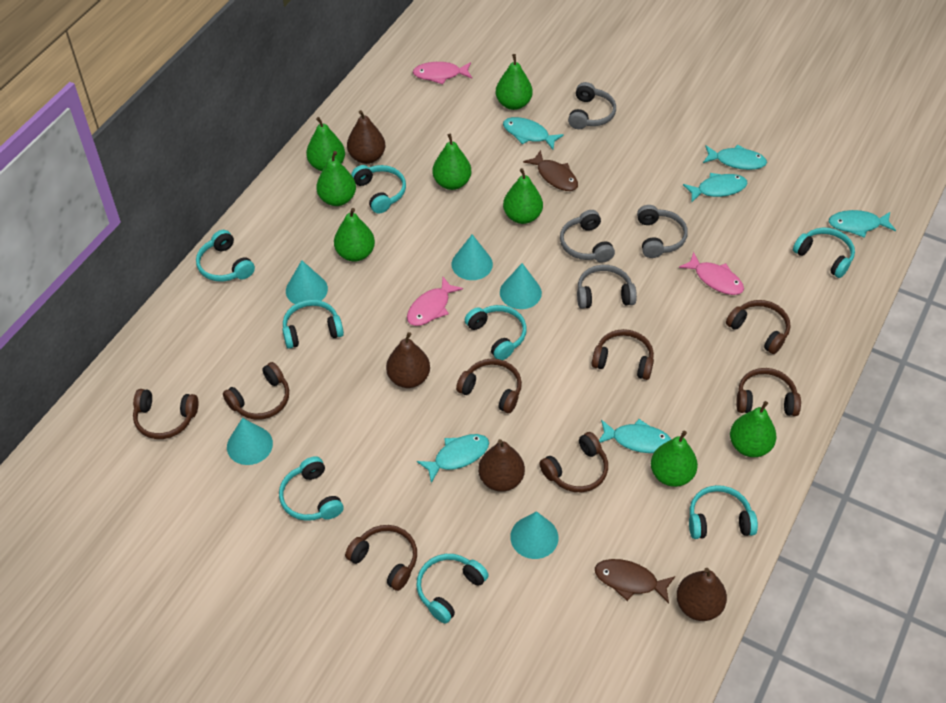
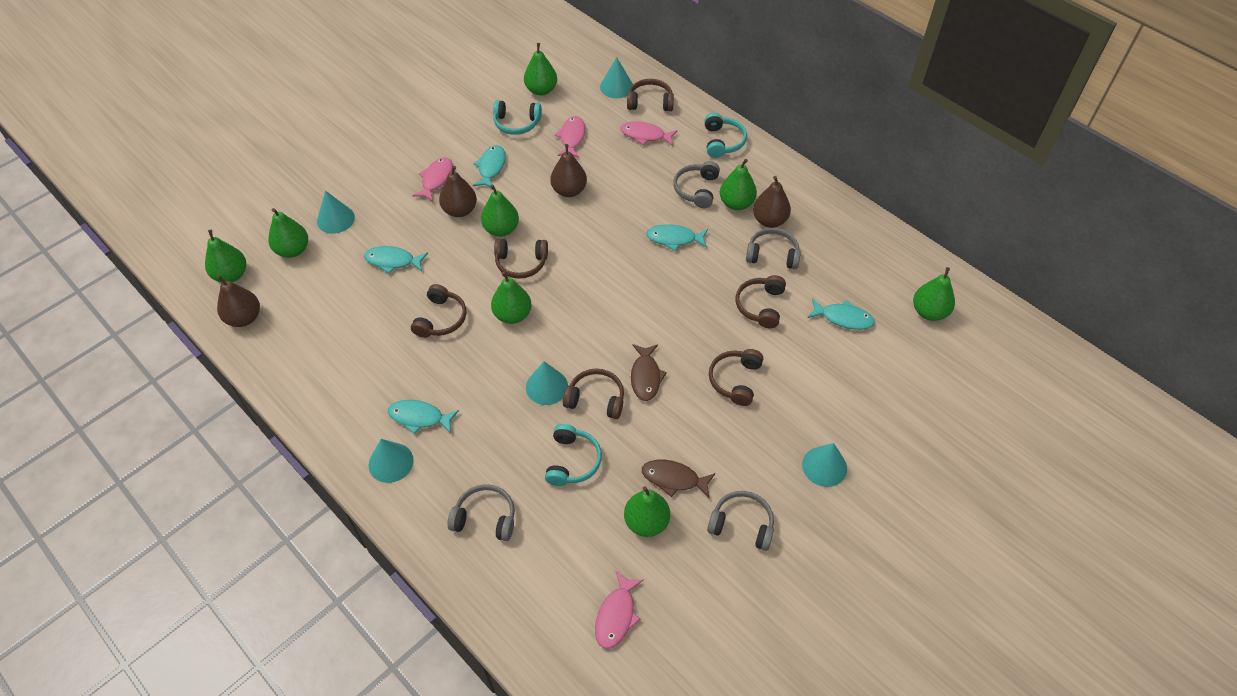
brown headphones: 8 -> 6
pink fish: 3 -> 4
turquoise fish: 6 -> 5
turquoise headphones: 8 -> 3

